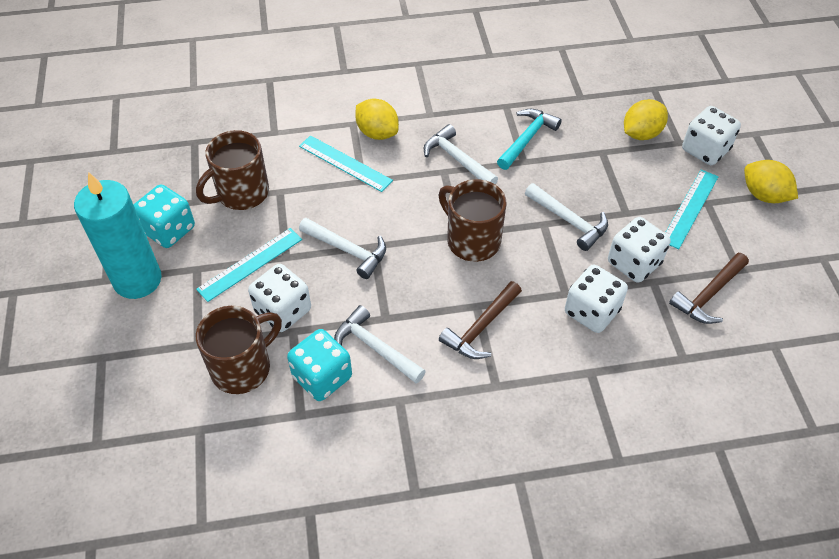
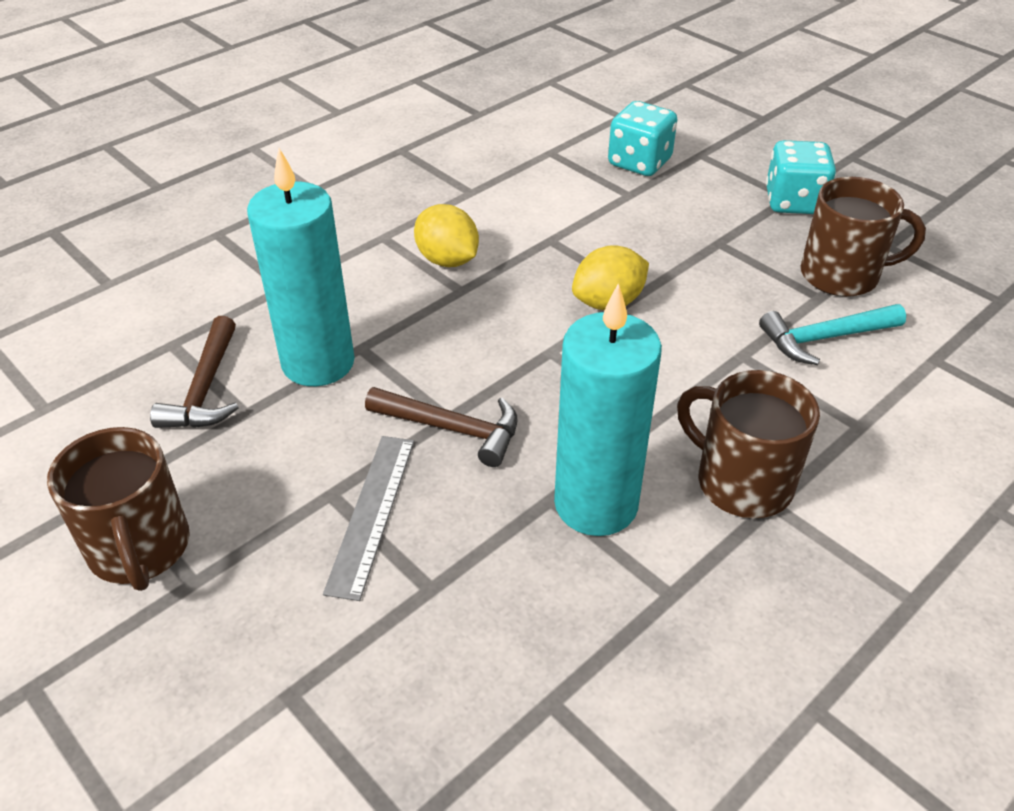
grey ruler: 0 -> 1
turquoise candle: 1 -> 2
turquoise ruler: 3 -> 0
white dice: 4 -> 0
white hammer: 4 -> 0
yellow lemon: 3 -> 2

